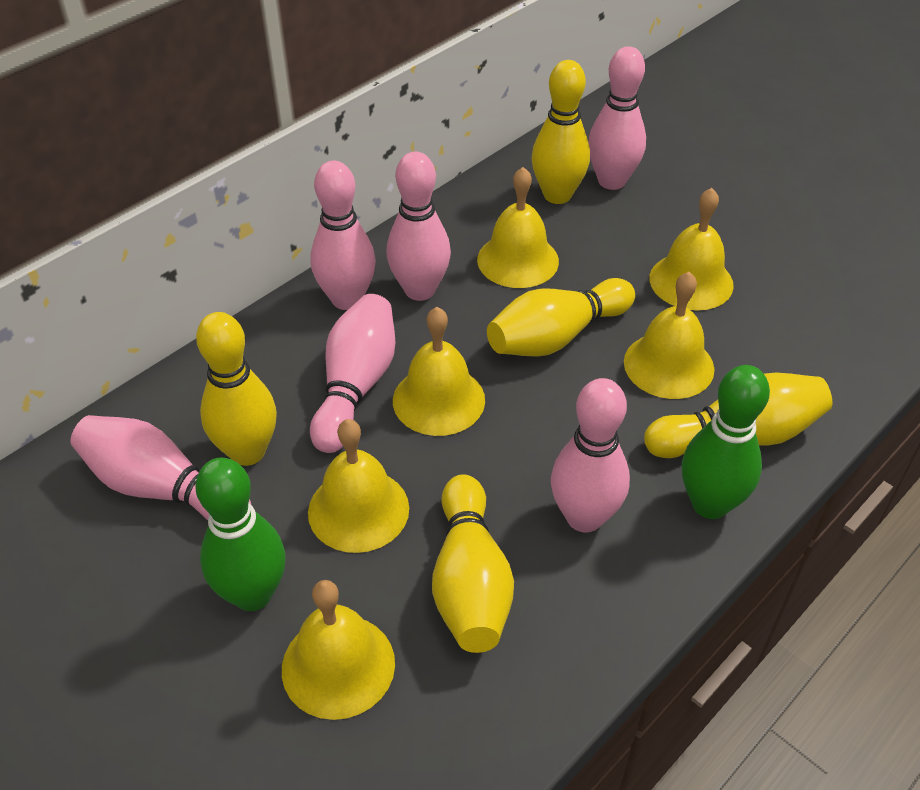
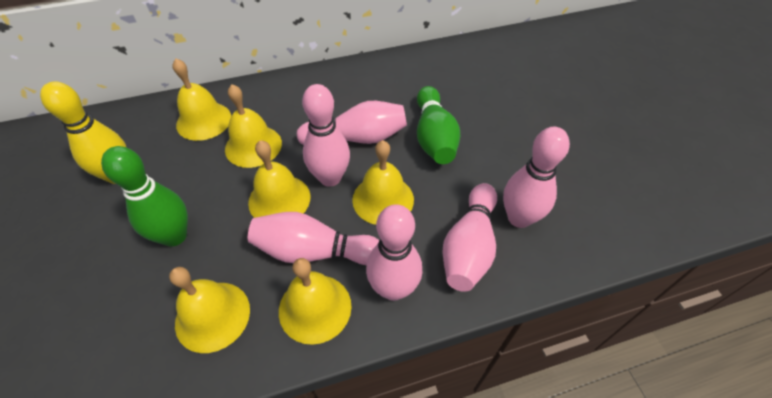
yellow bowling pin: 5 -> 1

